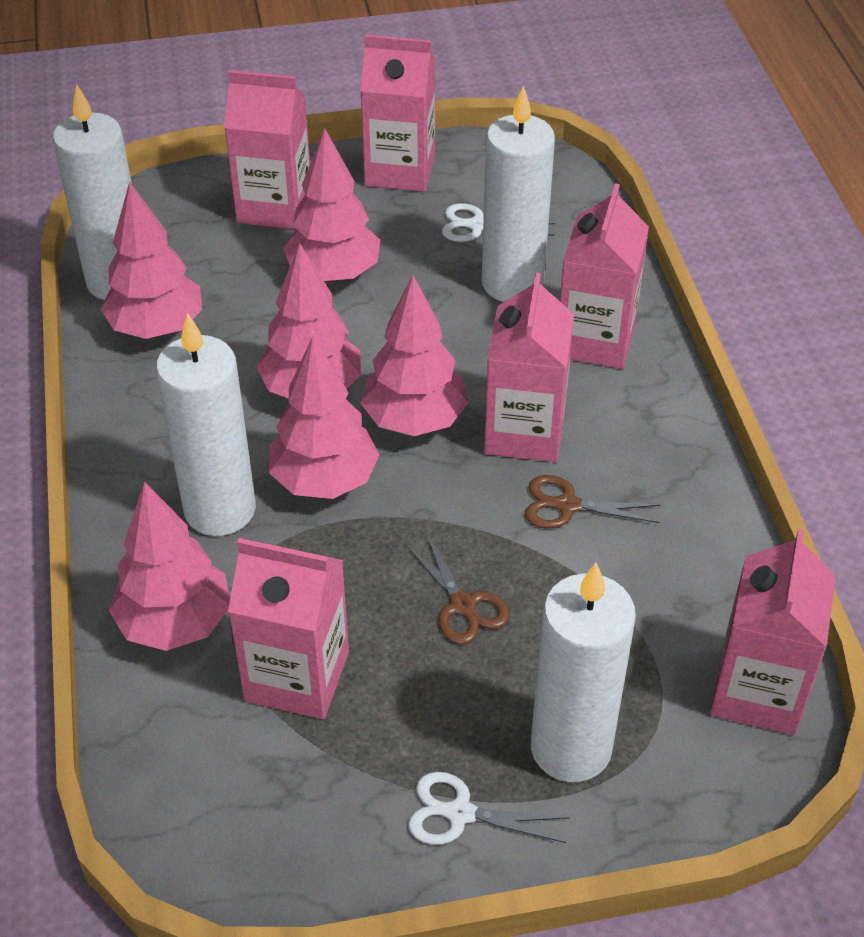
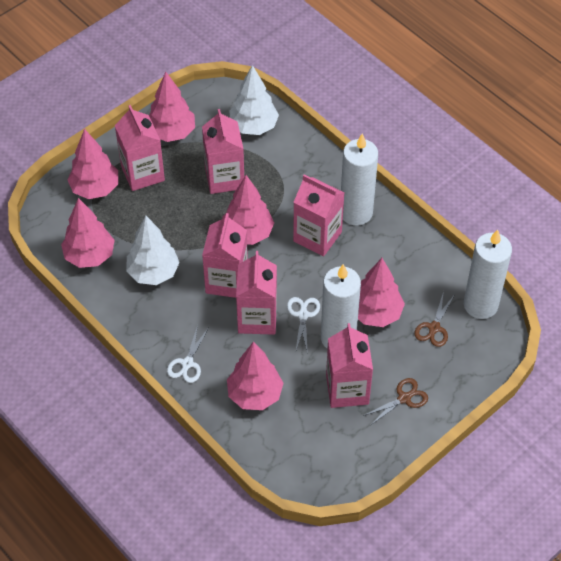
white candle: 4 -> 3
white tree: 0 -> 2

